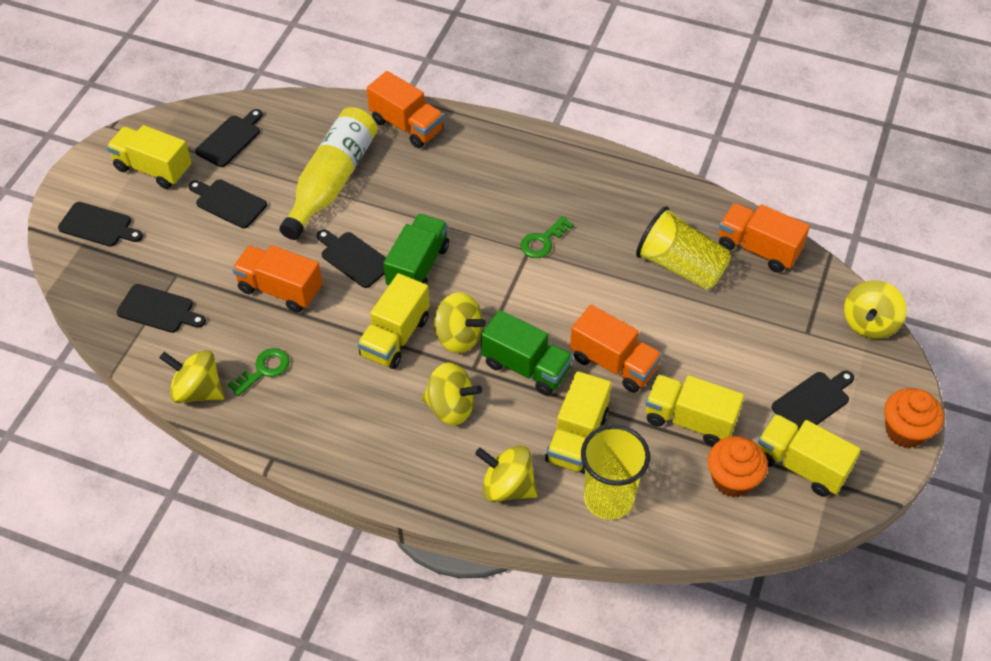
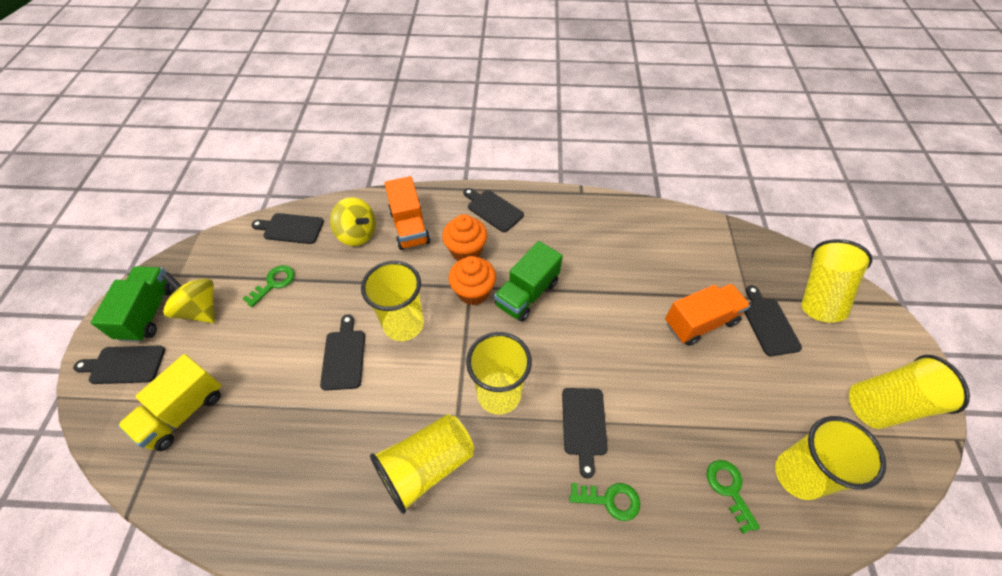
green key: 2 -> 3
orange truck: 4 -> 2
yellow bottle: 1 -> 0
yellow cup: 2 -> 6
yellow spinning top: 5 -> 2
yellow truck: 5 -> 1

